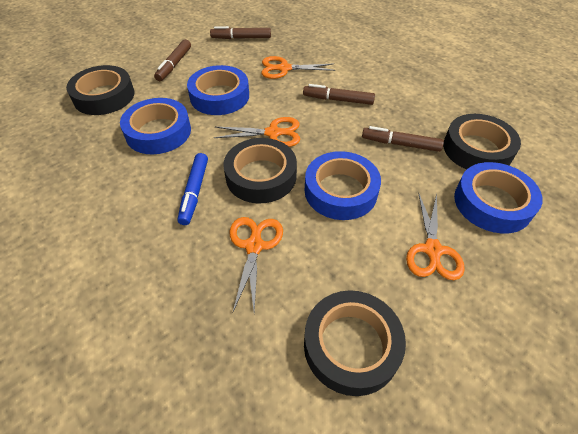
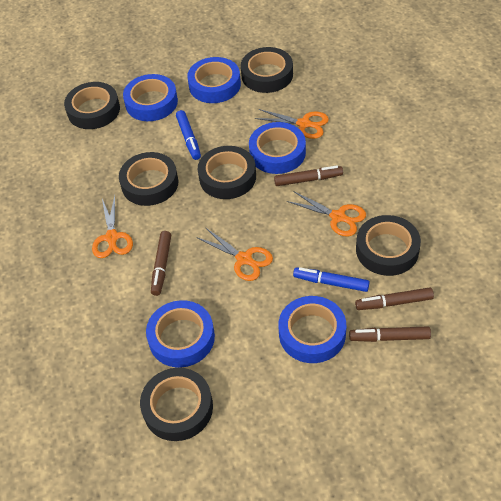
black tape: 4 -> 6
blue marker: 1 -> 2
blue tape: 4 -> 5

